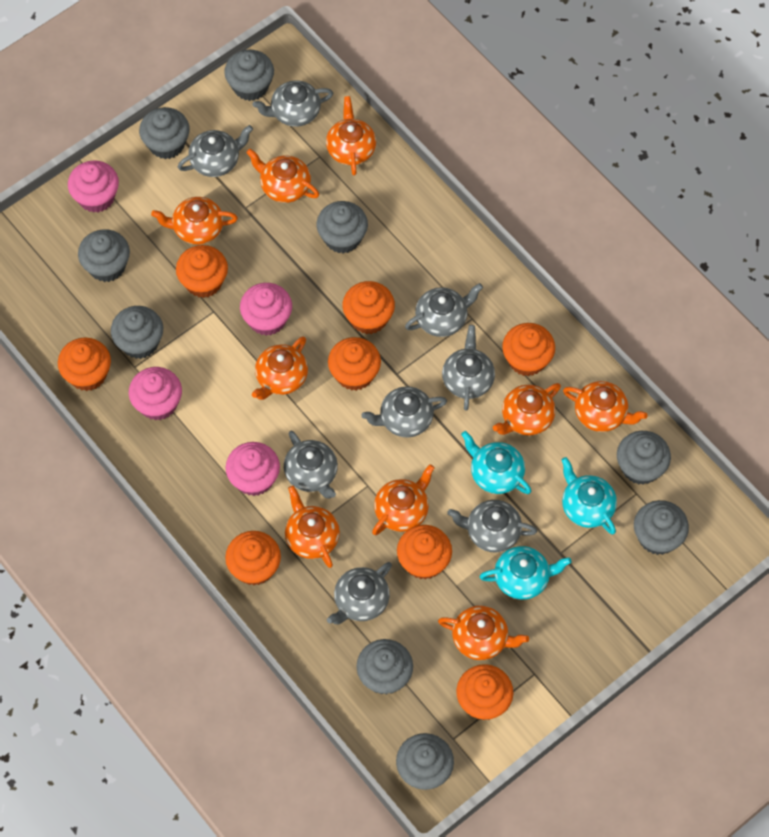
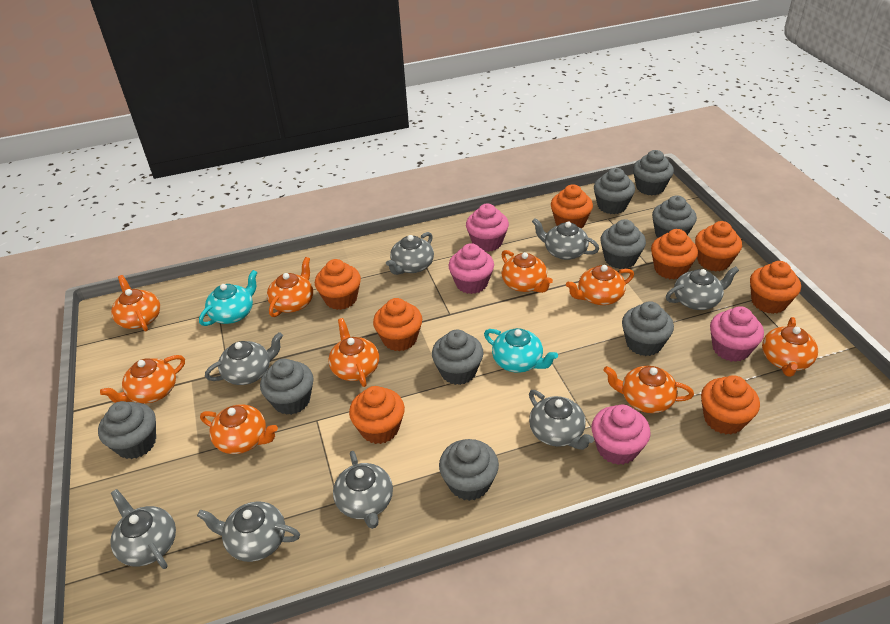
turquoise teapot: 3 -> 2

